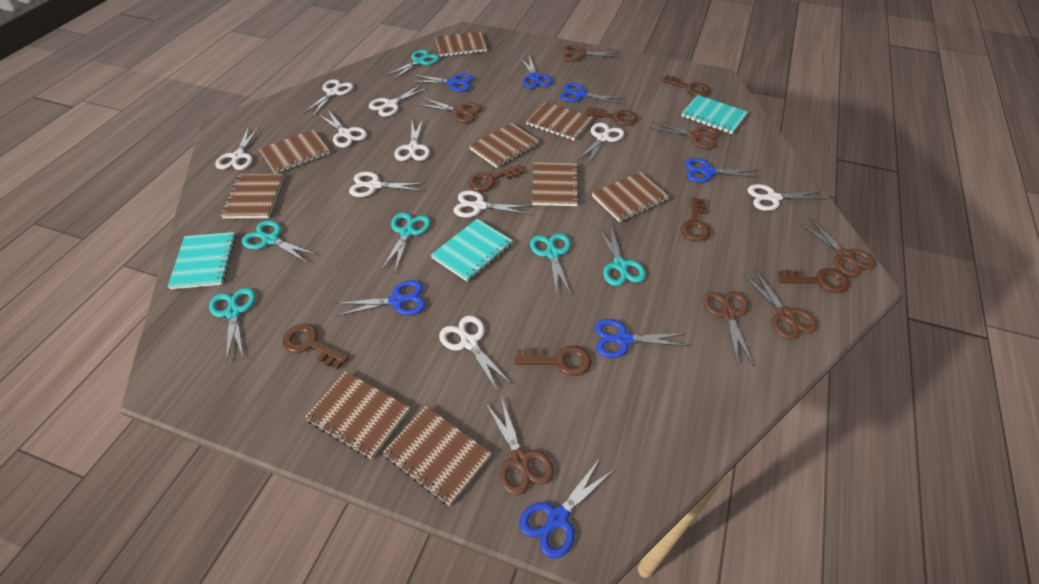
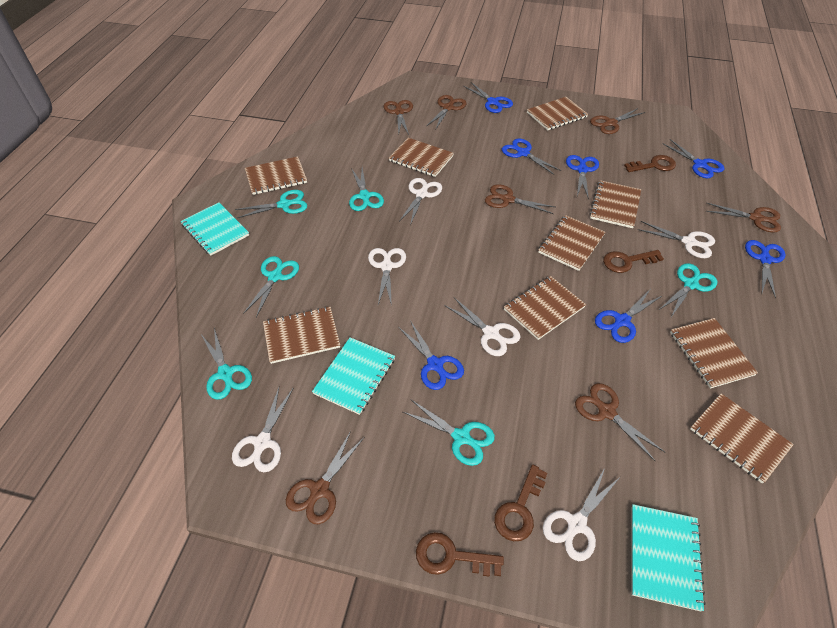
brown key: 7 -> 4
white scissors: 10 -> 6

